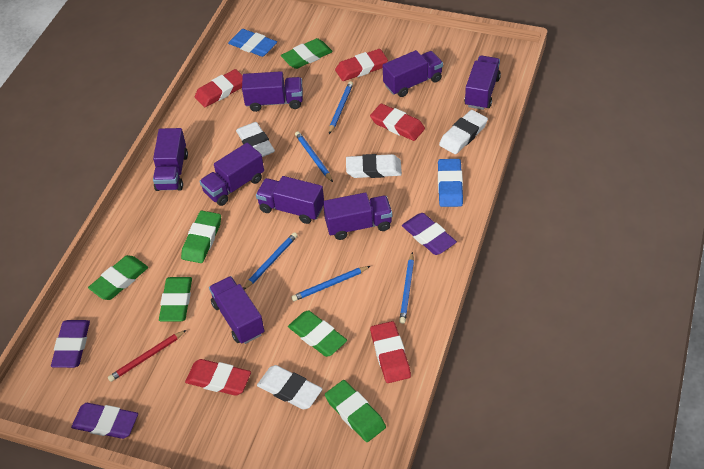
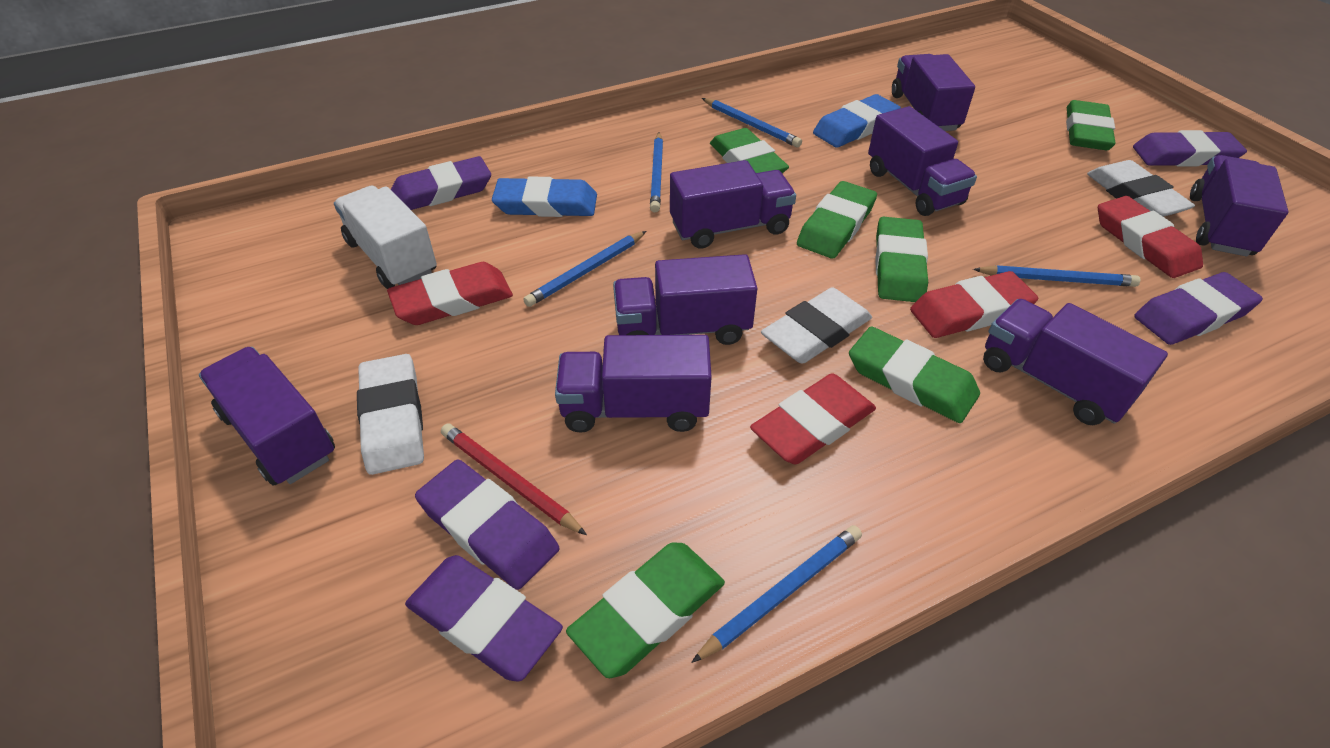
purple eraser: 3 -> 5
red eraser: 5 -> 4
white eraser: 4 -> 3
white truck: 0 -> 1

